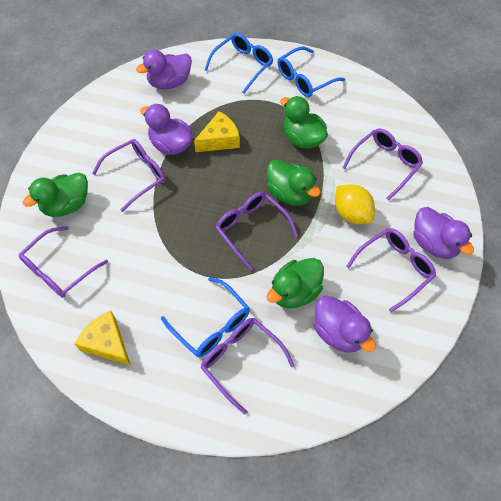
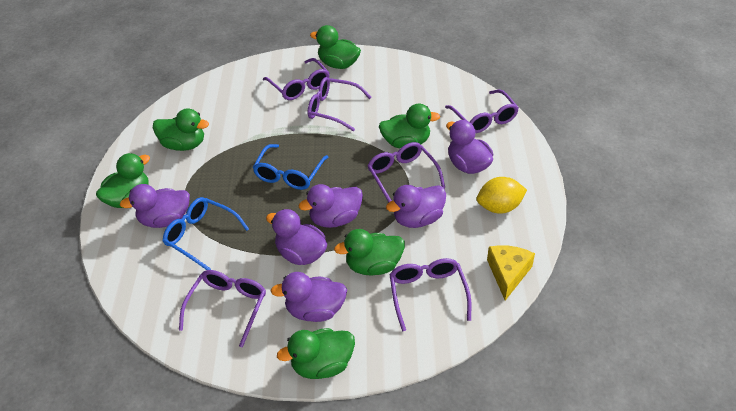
blue glasses: 3 -> 2
green duck: 4 -> 6
purple duck: 4 -> 6
yellow cheese: 2 -> 1

